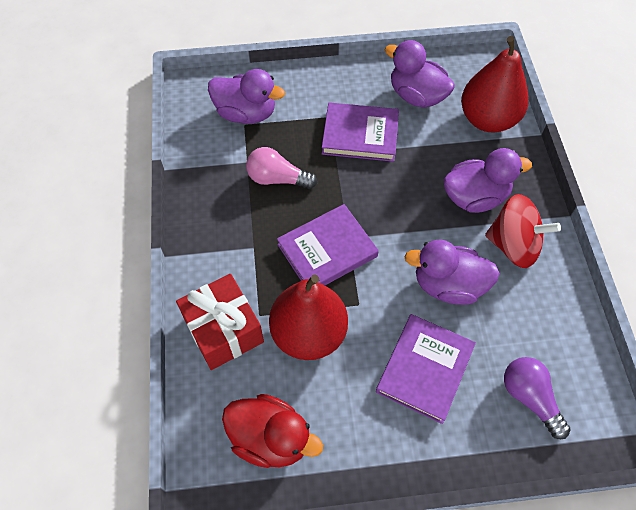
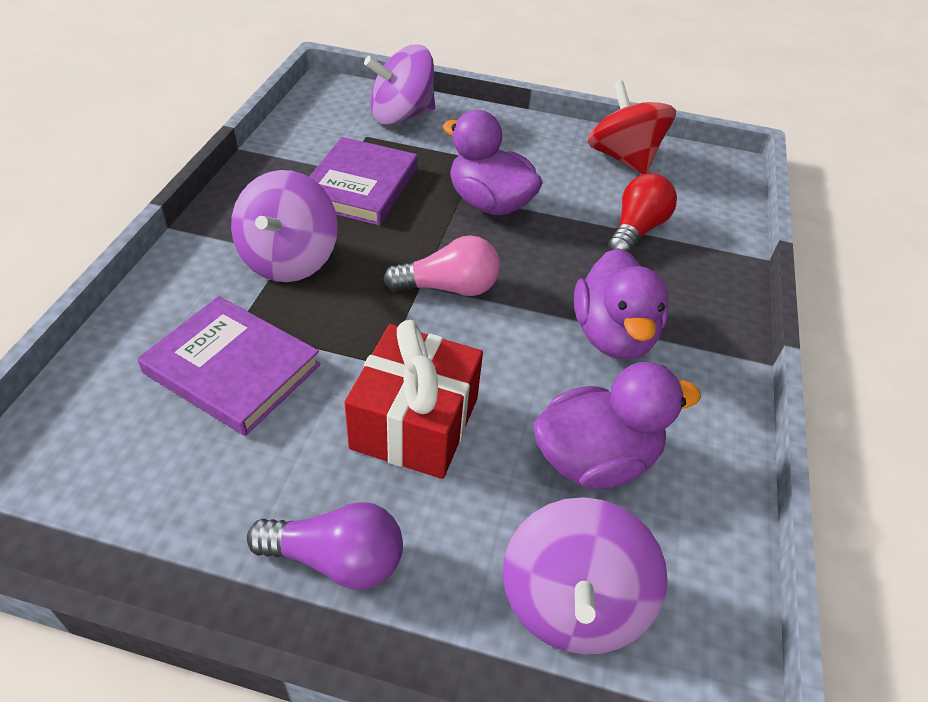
purple book: 3 -> 2
purple duck: 4 -> 3
purple spinning top: 0 -> 3
red duck: 1 -> 0
red light bulb: 0 -> 1
red pear: 2 -> 0

